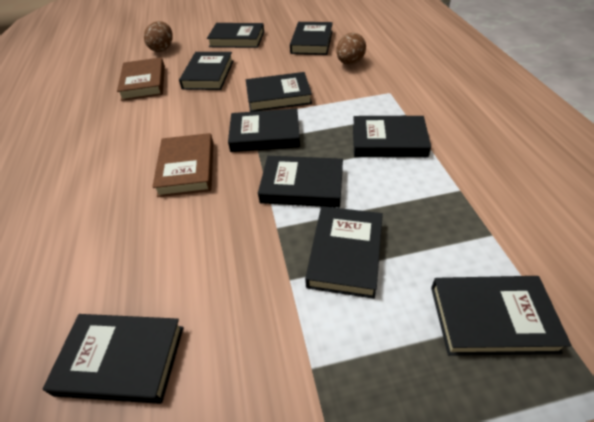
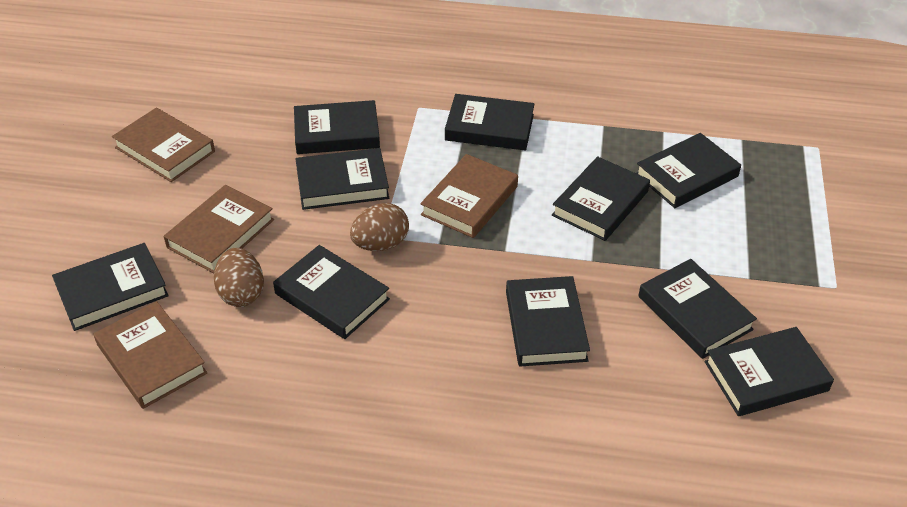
brown book: 2 -> 4

